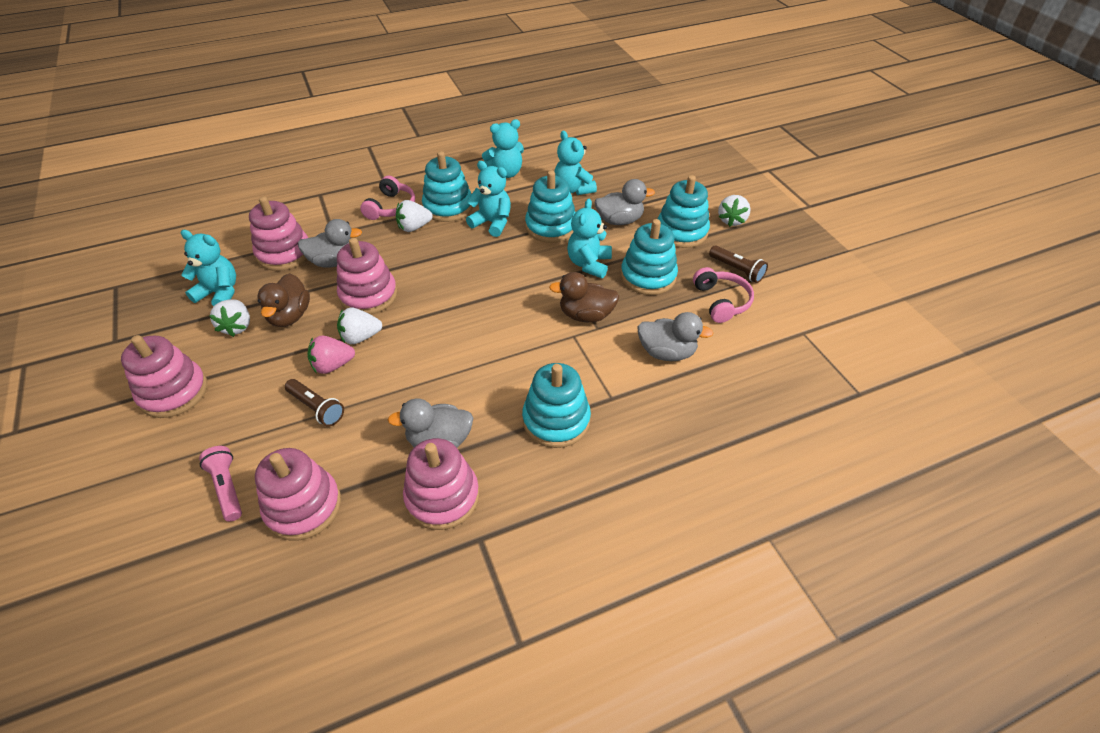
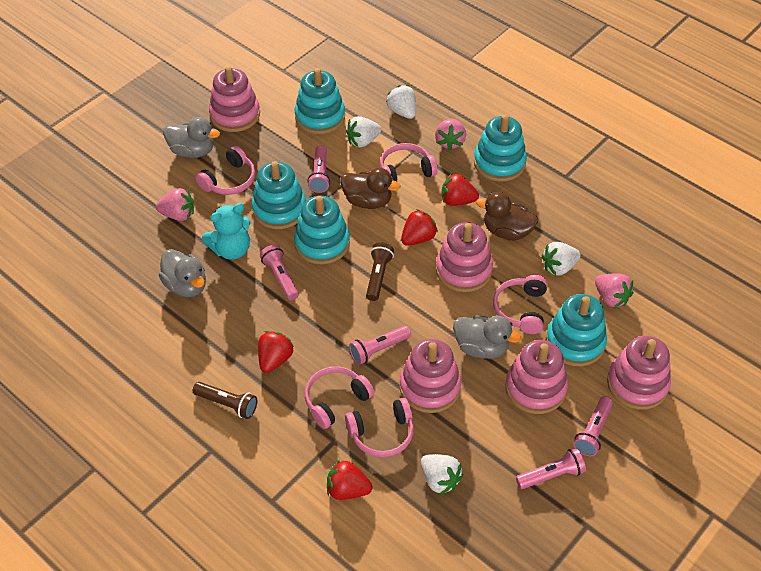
grey duck: 4 -> 3
pink flashlight: 1 -> 5
pink headphones: 2 -> 5
pink strawberry: 1 -> 3
red strawberry: 0 -> 4
turquoise teddy bear: 5 -> 1

